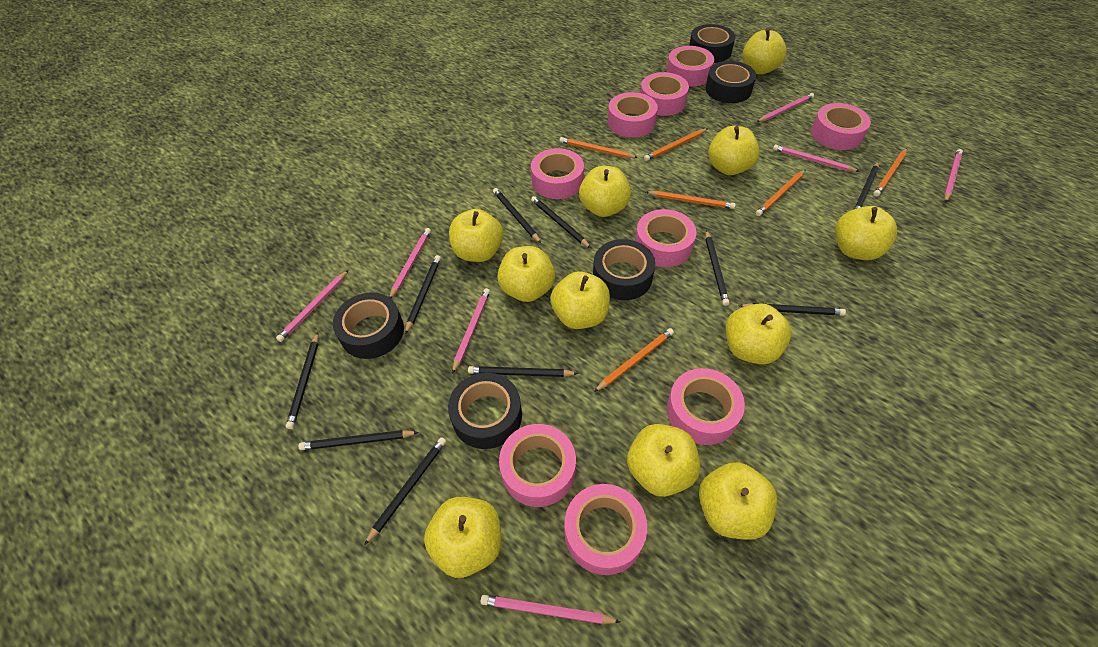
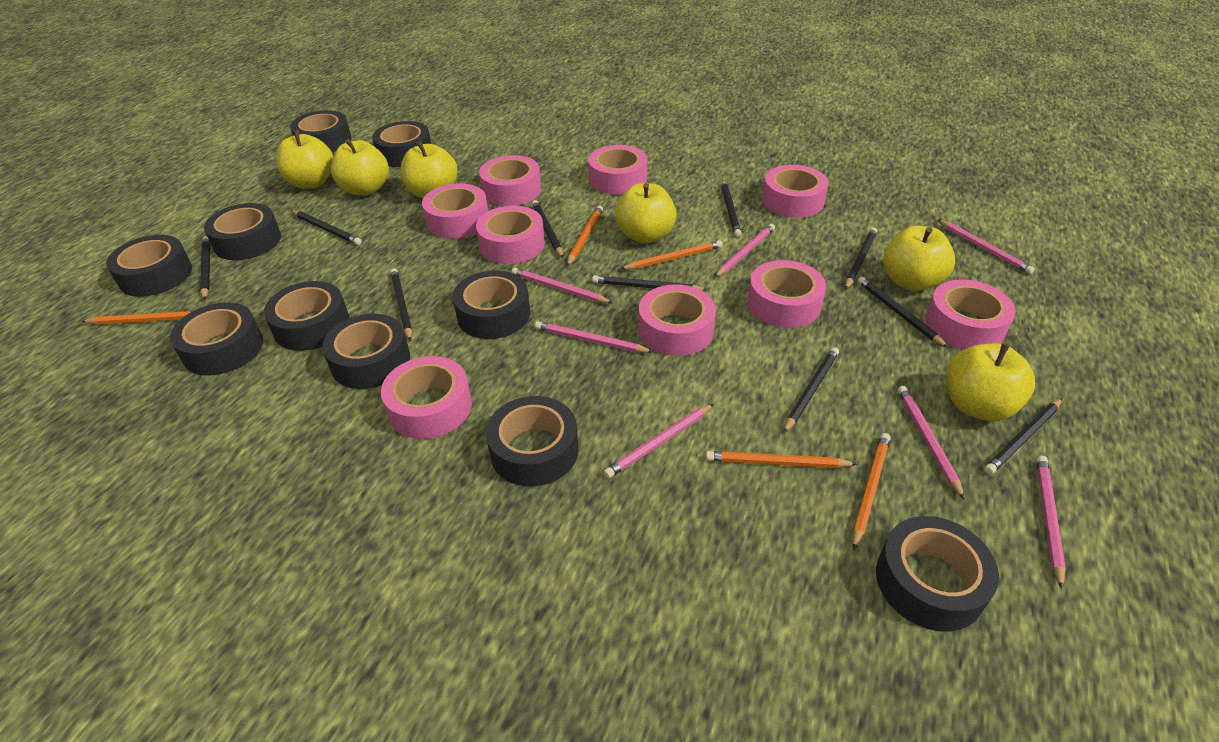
black tape: 5 -> 10
orange pencil: 6 -> 5
yellow apple: 11 -> 6

